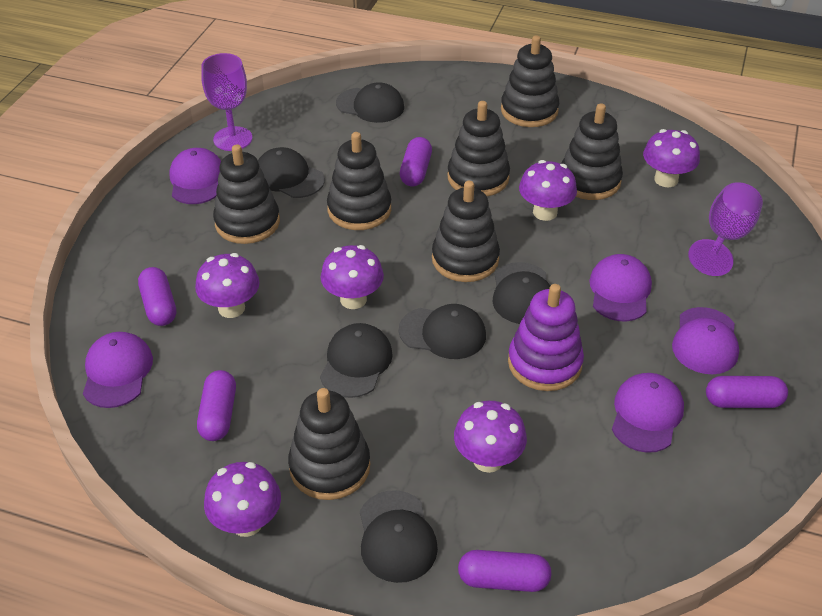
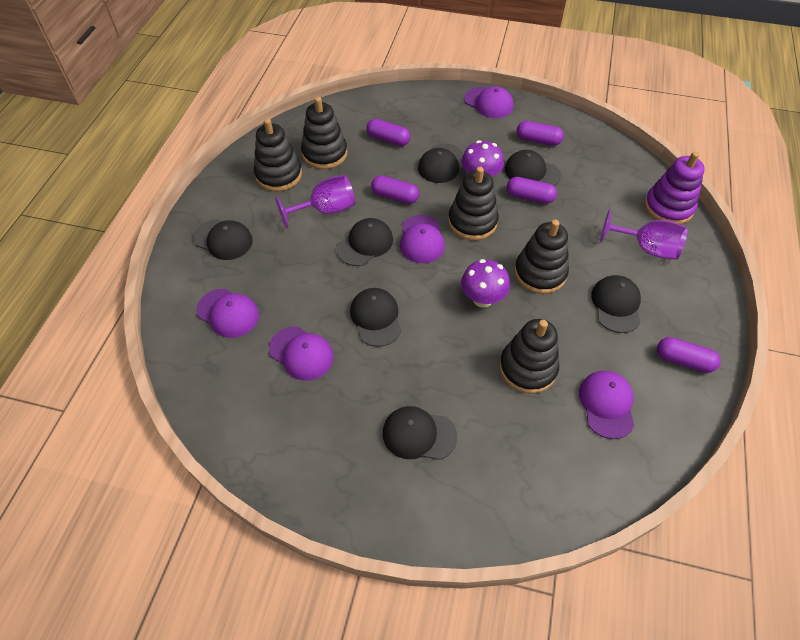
black cap: 6 -> 7
black stacking toy: 7 -> 5
purple mushroom: 6 -> 2

